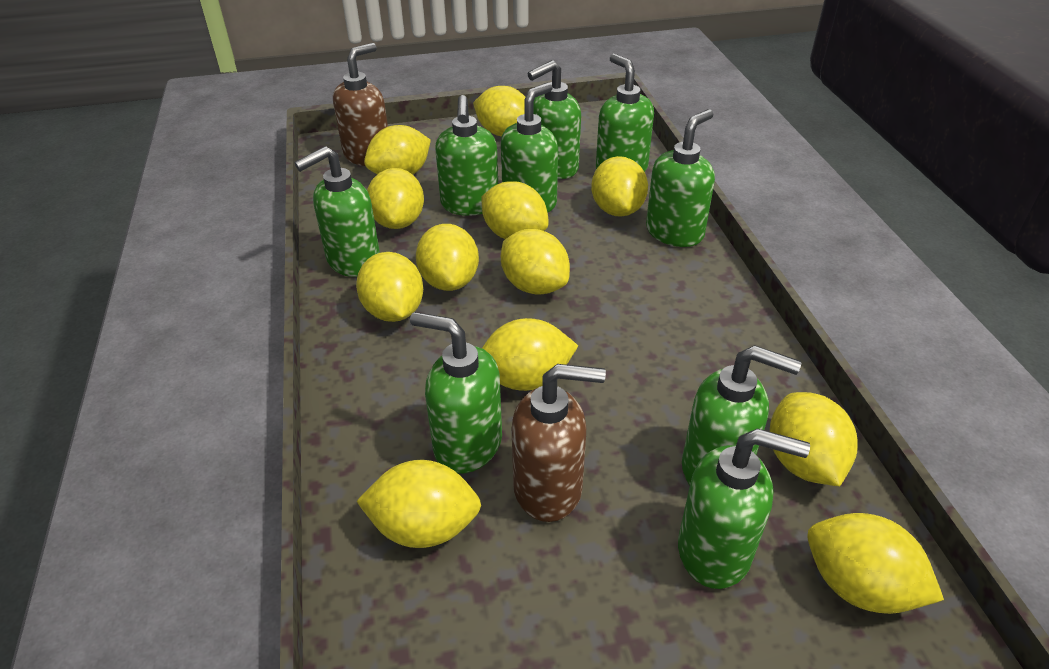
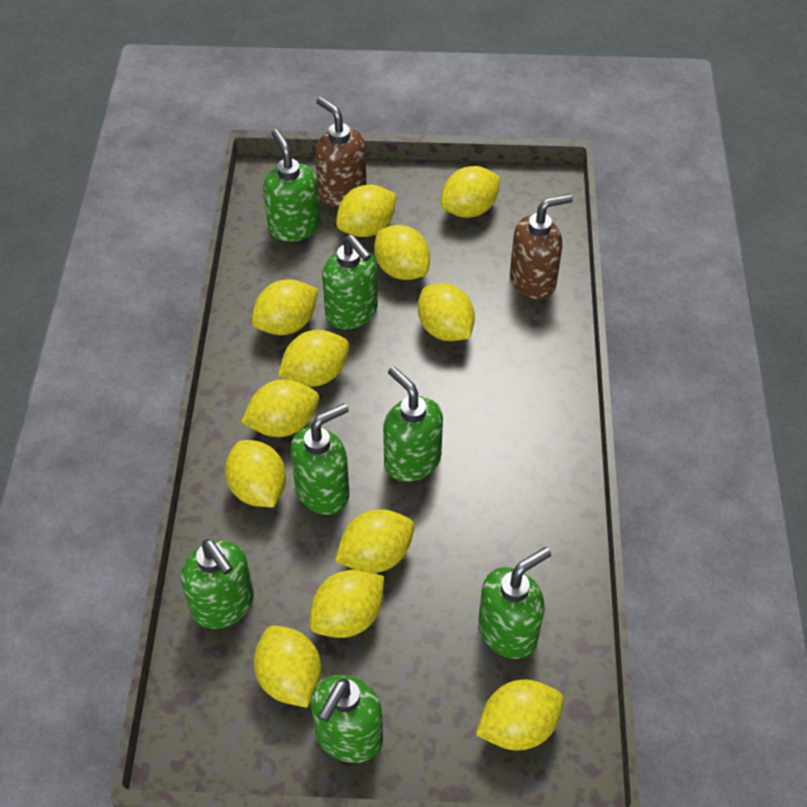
green soap dispenser: 9 -> 7

